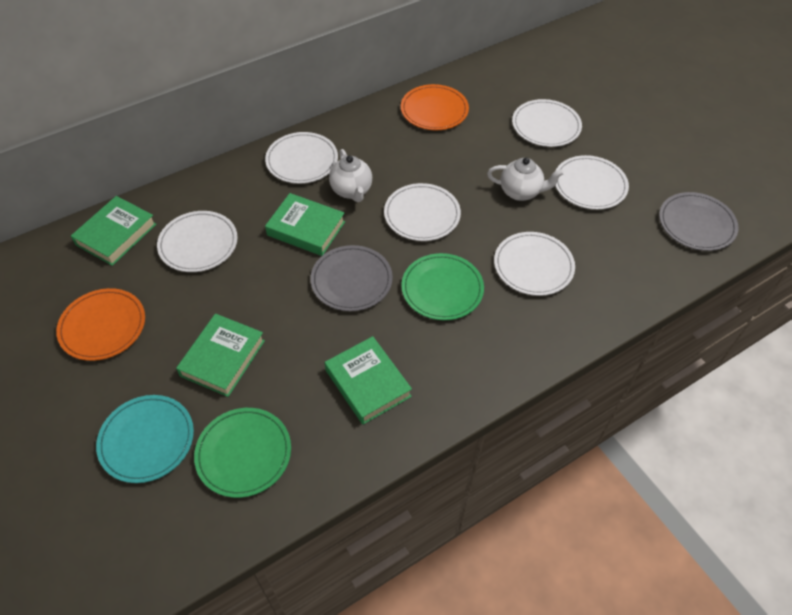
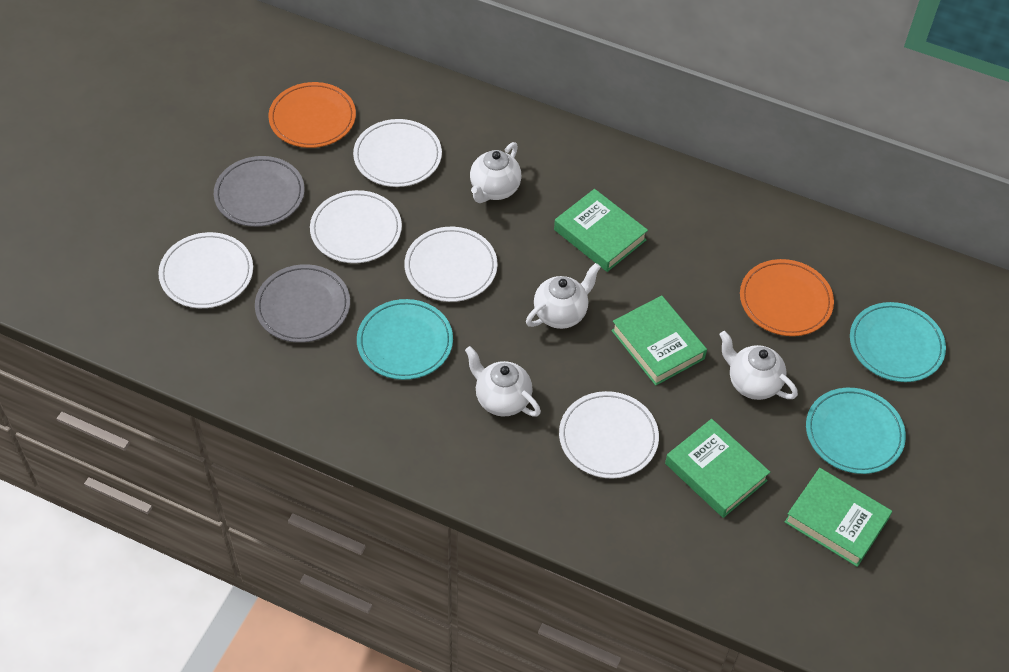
green plate: 2 -> 0
turquoise plate: 1 -> 3
white plate: 6 -> 5
white teapot: 2 -> 4

